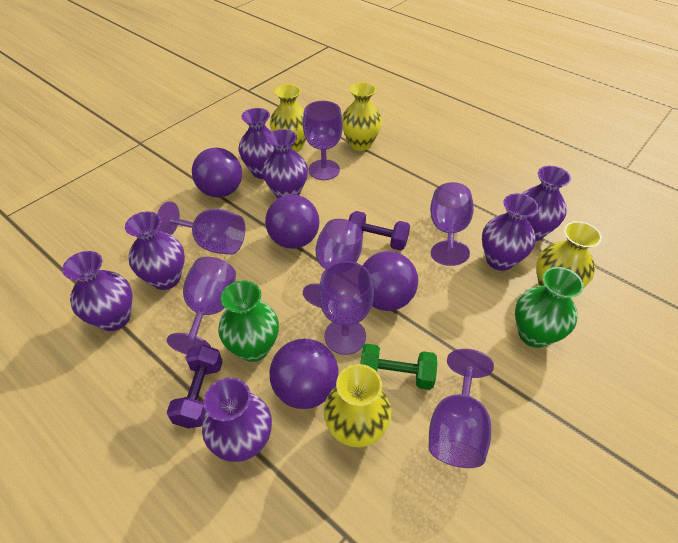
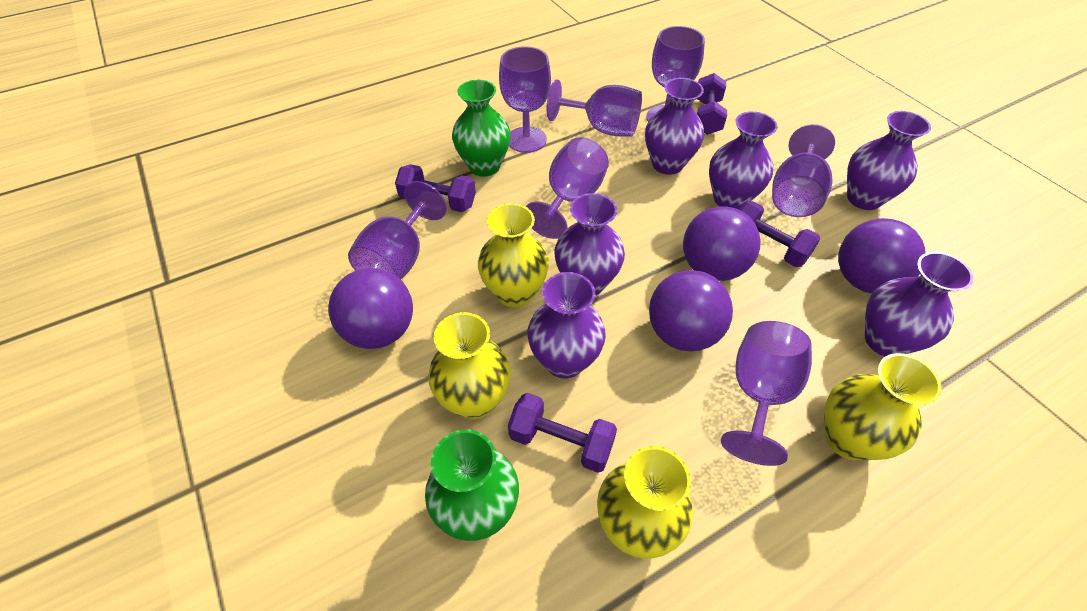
green dumbbell: 1 -> 0
purple dumbbell: 2 -> 4
purple vase: 7 -> 6

